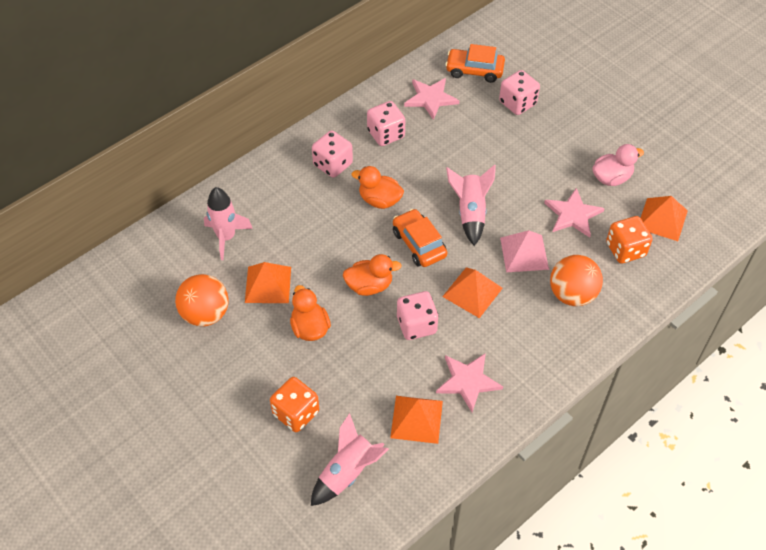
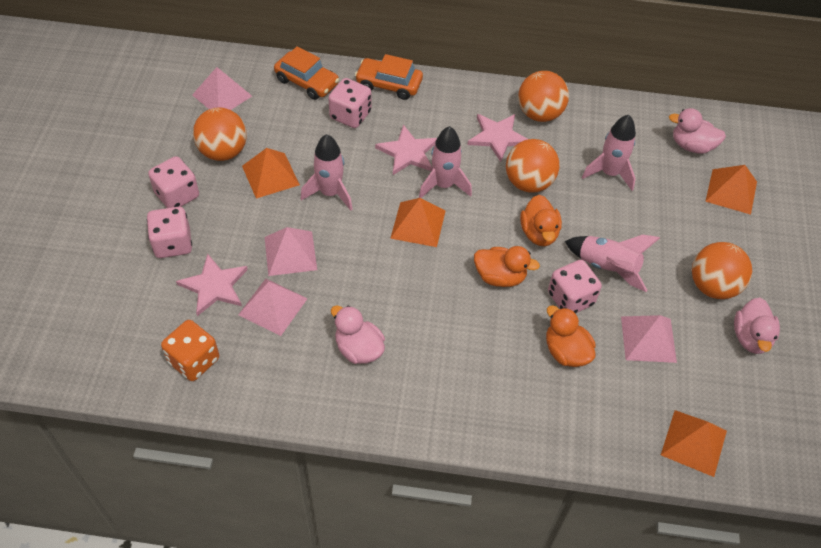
orange ball: 2 -> 4
orange dice: 2 -> 1
pink duck: 1 -> 3
pink pyramid: 1 -> 4
pink rocket: 3 -> 4

